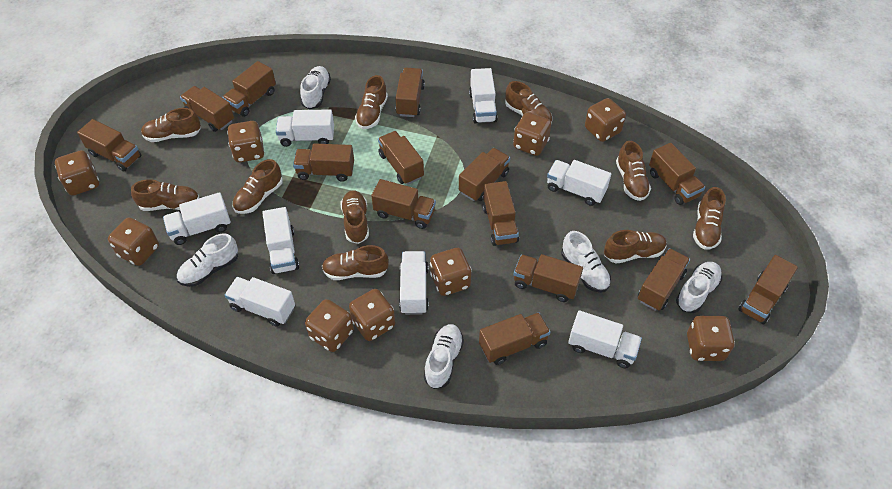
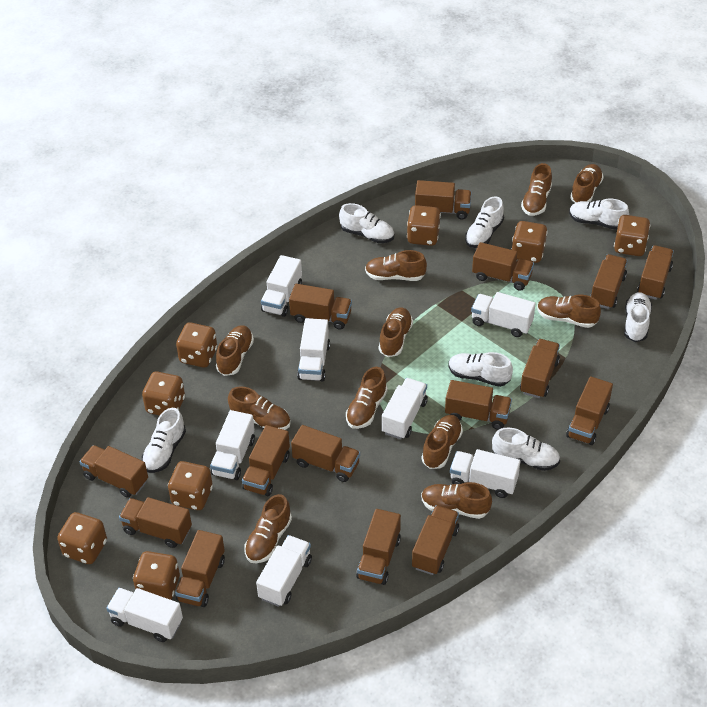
brown dice: 9 -> 8
brown shoe: 10 -> 11
brown truck: 14 -> 15
white shoe: 5 -> 7

